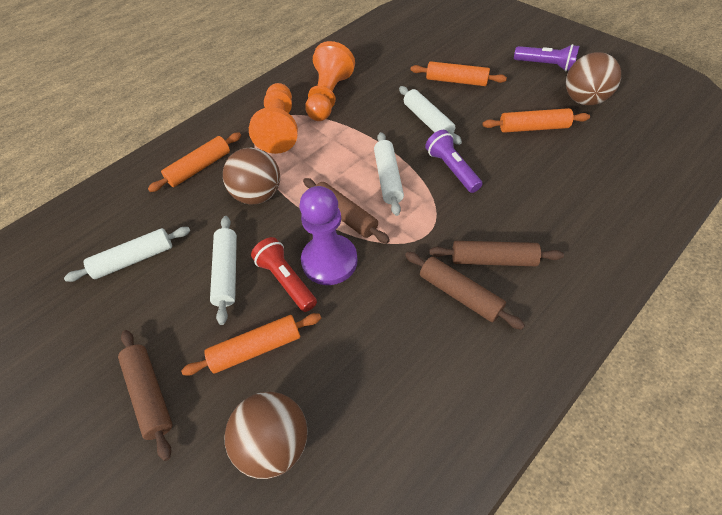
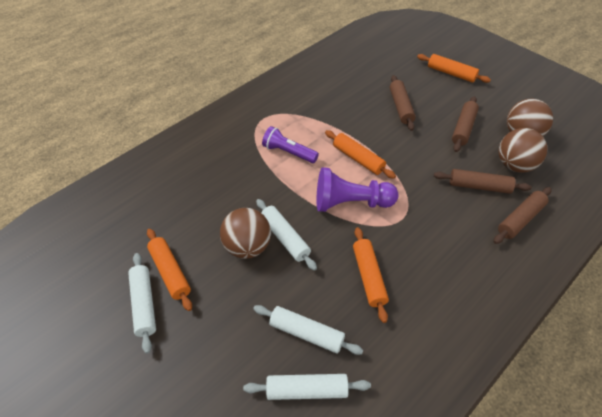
orange pawn: 2 -> 0
purple flashlight: 2 -> 1
red flashlight: 1 -> 0

